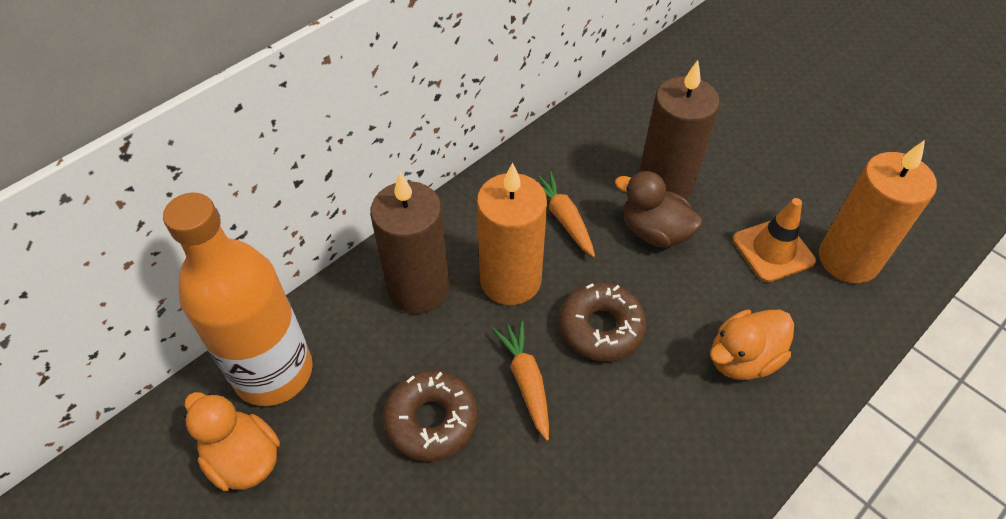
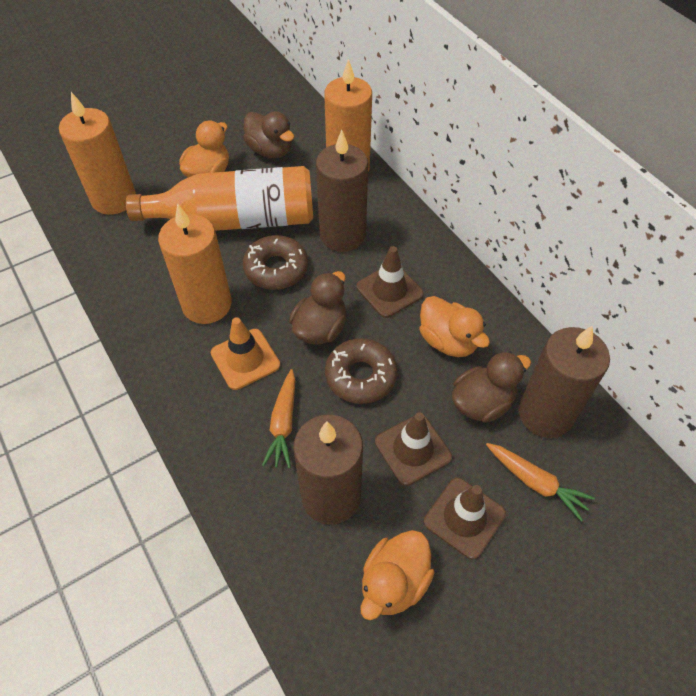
brown candle: 2 -> 3
brown duck: 1 -> 3
brown traffic cone: 0 -> 3
orange candle: 2 -> 3
orange duck: 2 -> 3

